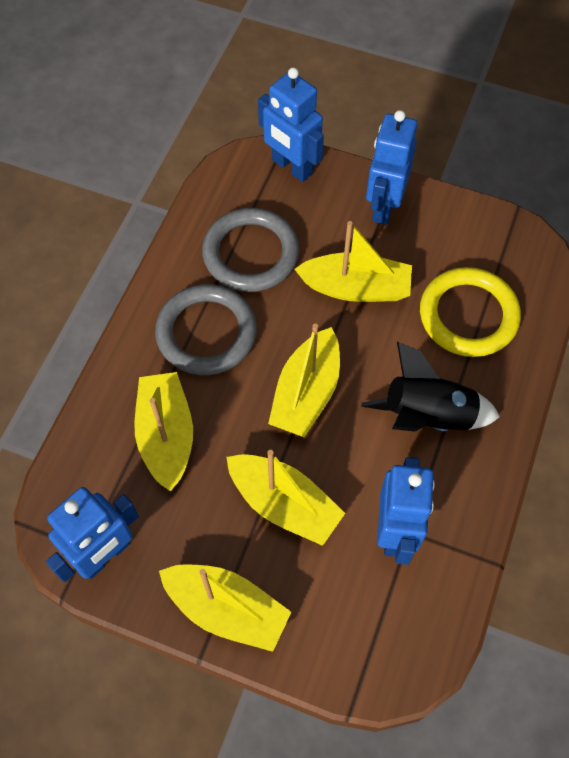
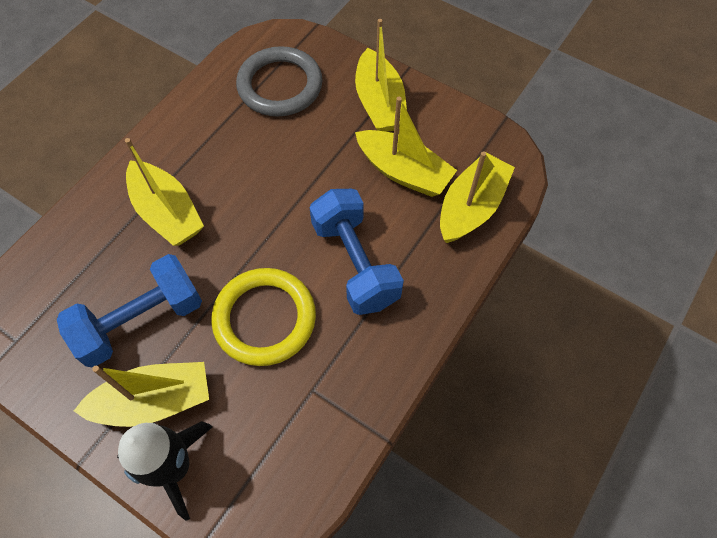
blue dumbbell: 0 -> 2
blue robot: 4 -> 0
grey ring: 2 -> 1

